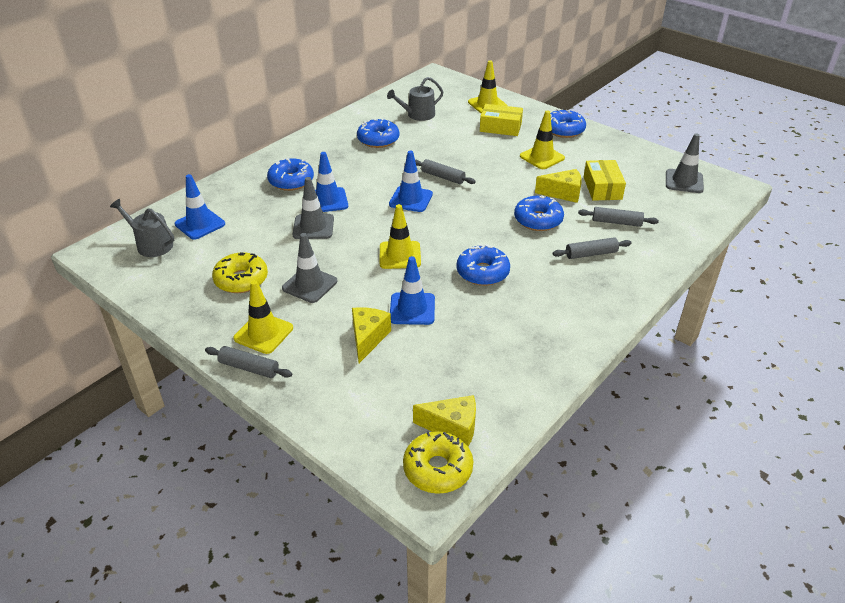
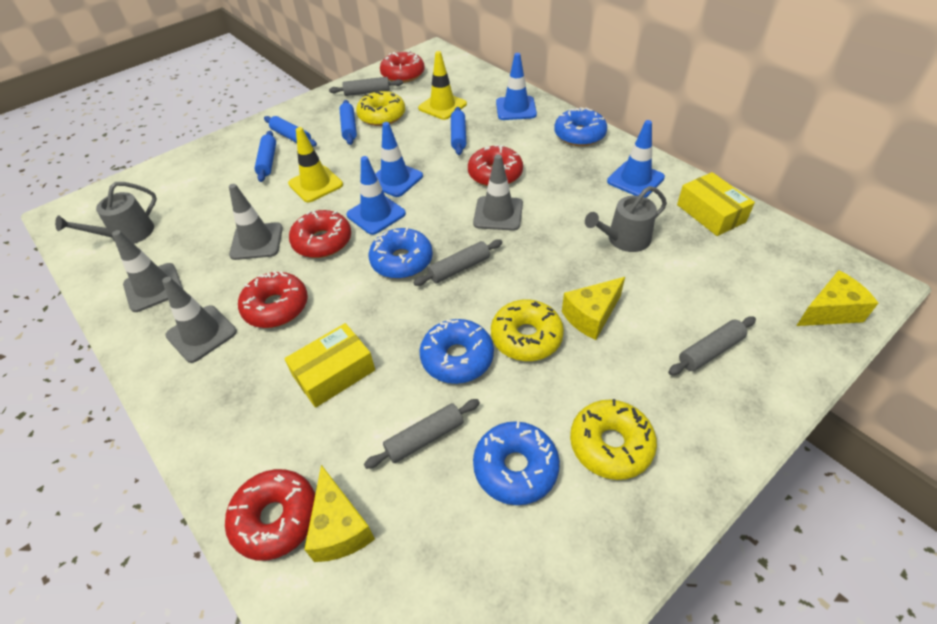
blue donut: 5 -> 4
blue rolling pin: 0 -> 4
grey traffic cone: 3 -> 4
red donut: 0 -> 5
yellow donut: 2 -> 3
yellow traffic cone: 4 -> 2

